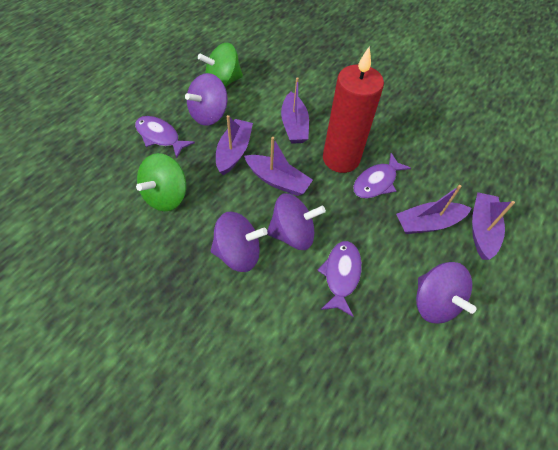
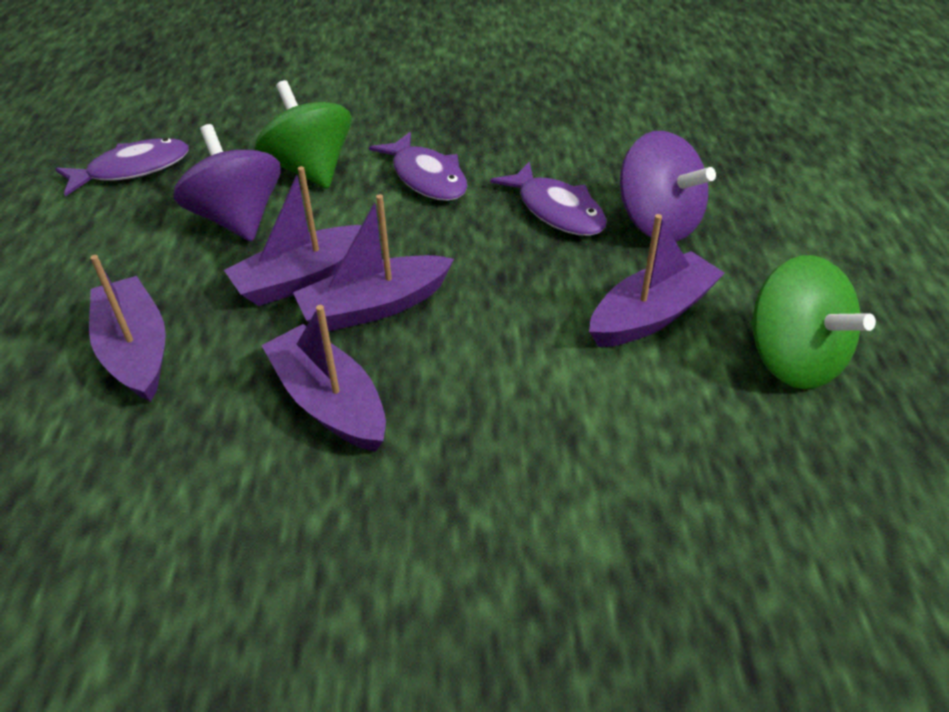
purple spinning top: 4 -> 2
red candle: 1 -> 0

